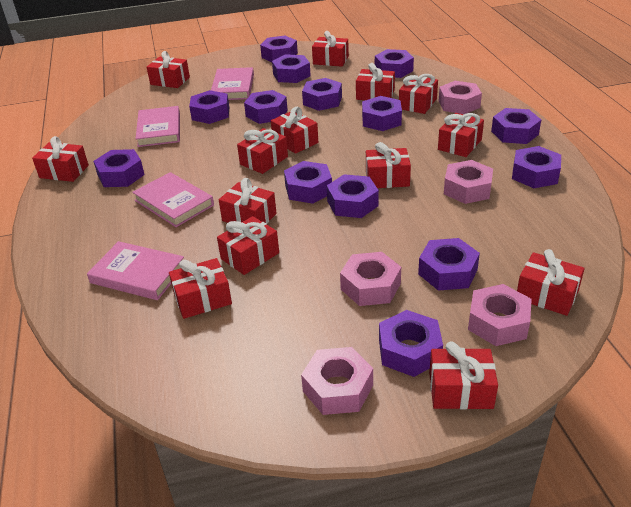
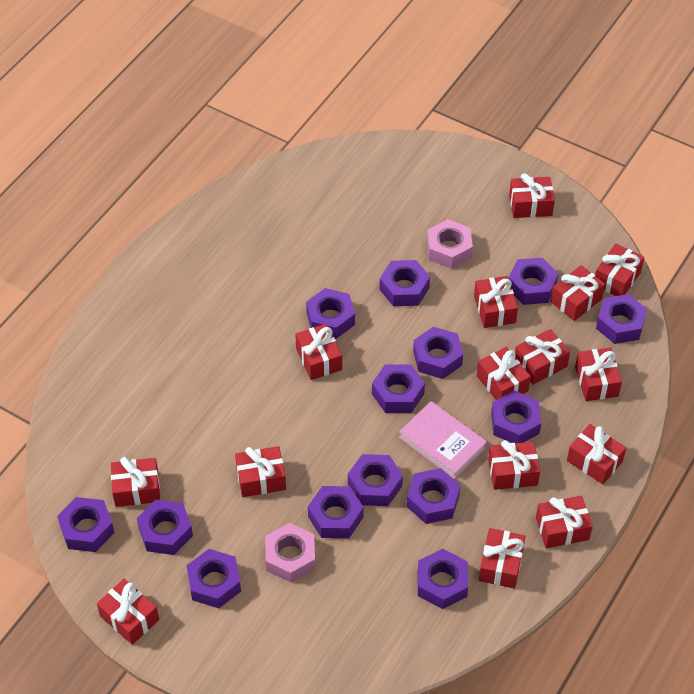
pink book: 4 -> 1
pink nut: 5 -> 2
red gift: 14 -> 15

